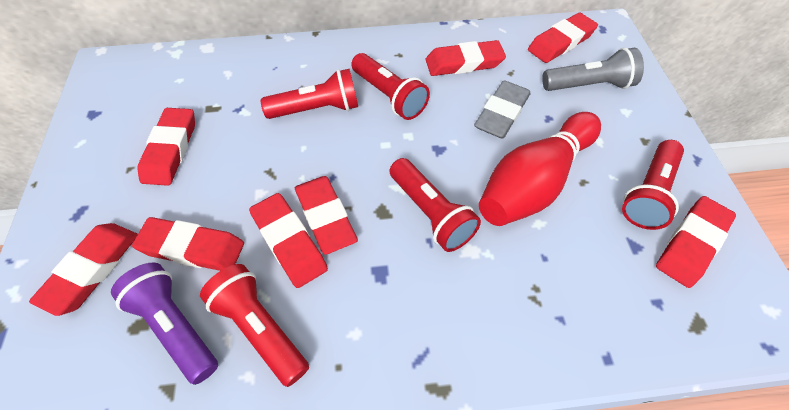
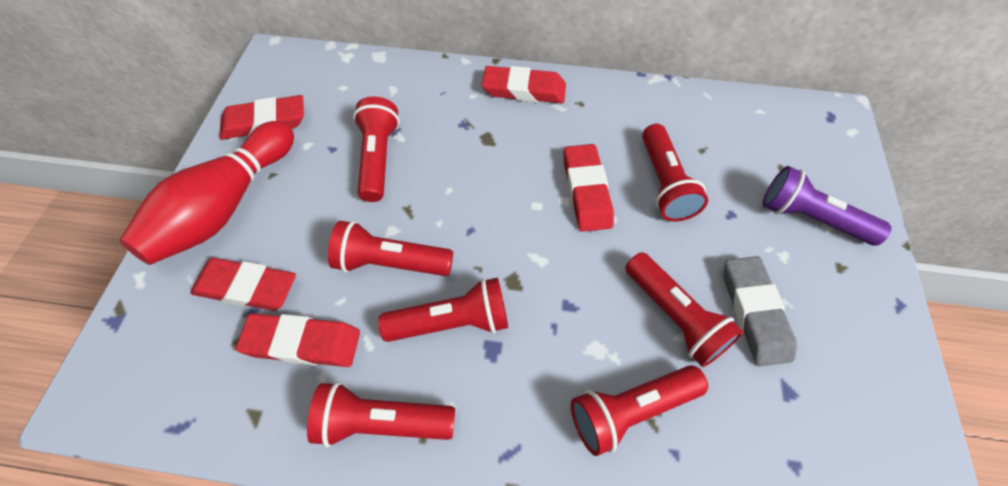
grey flashlight: 1 -> 0
red eraser: 8 -> 5
red flashlight: 5 -> 7

